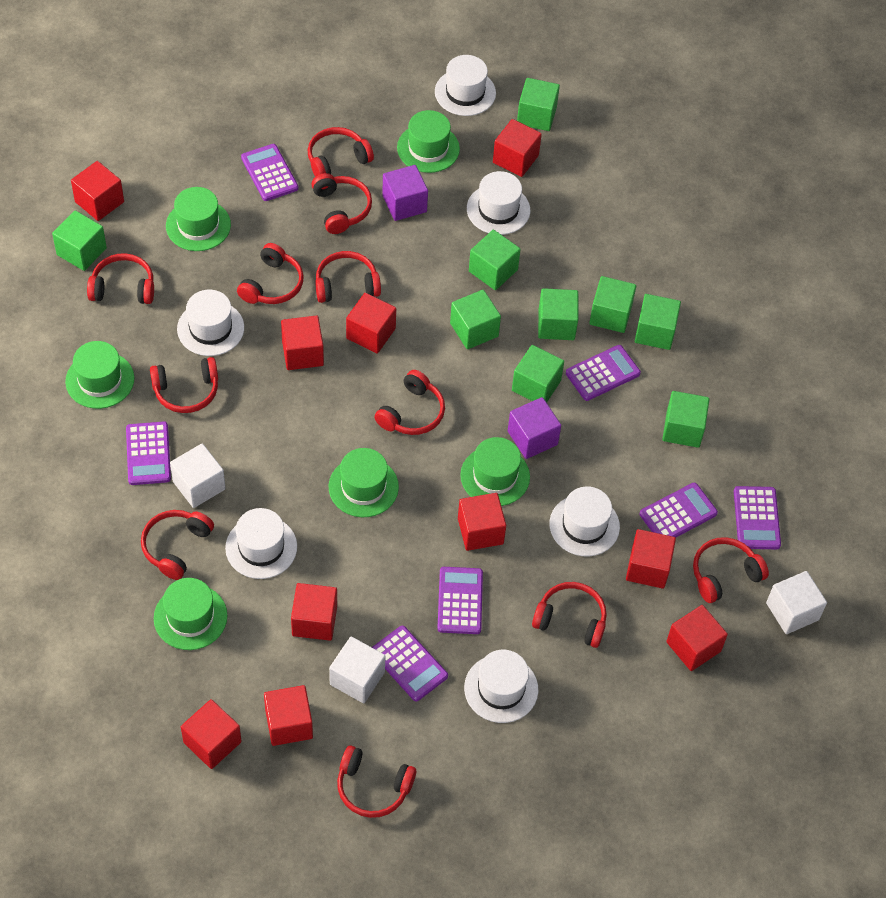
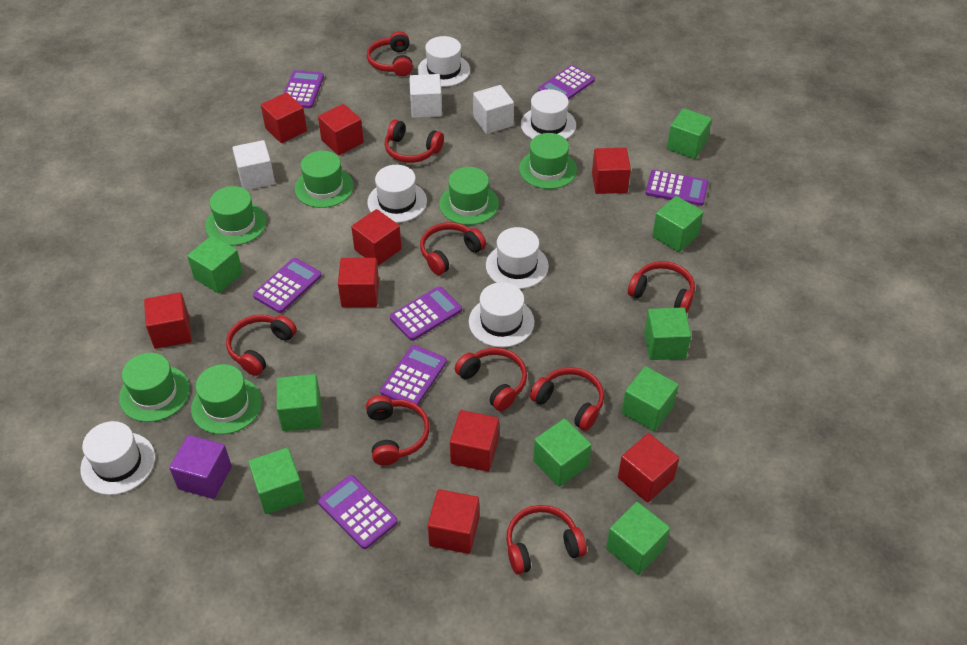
purple cube: 2 -> 1
red cube: 10 -> 9
red headphones: 11 -> 9

